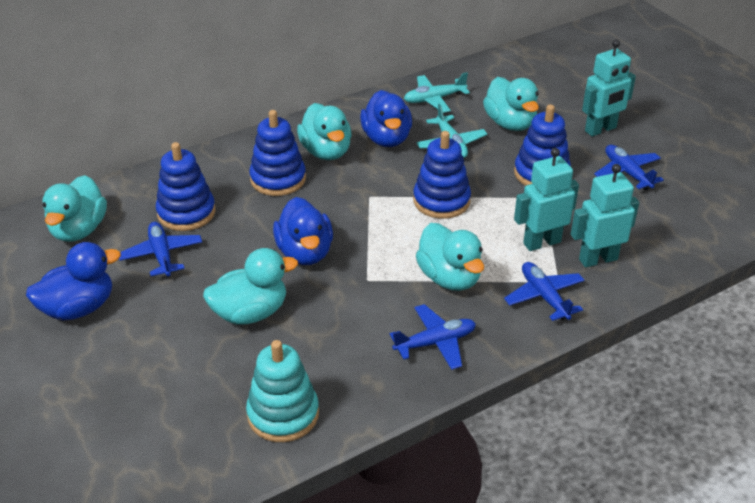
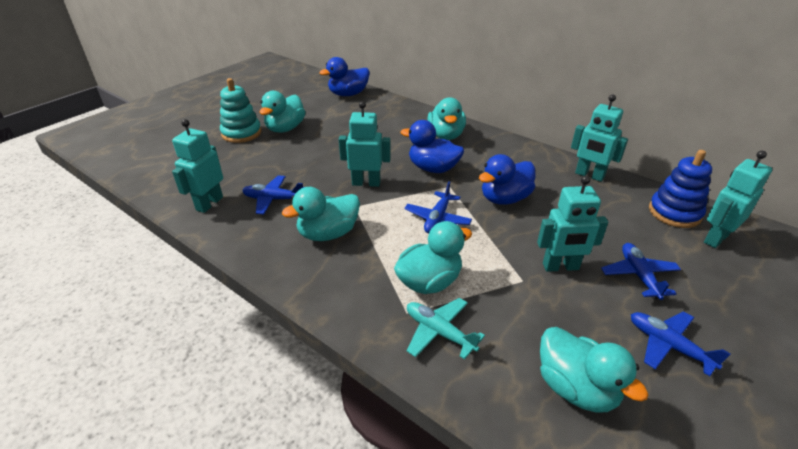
blue stacking toy: 4 -> 1
turquoise plane: 2 -> 1
turquoise robot: 3 -> 5

